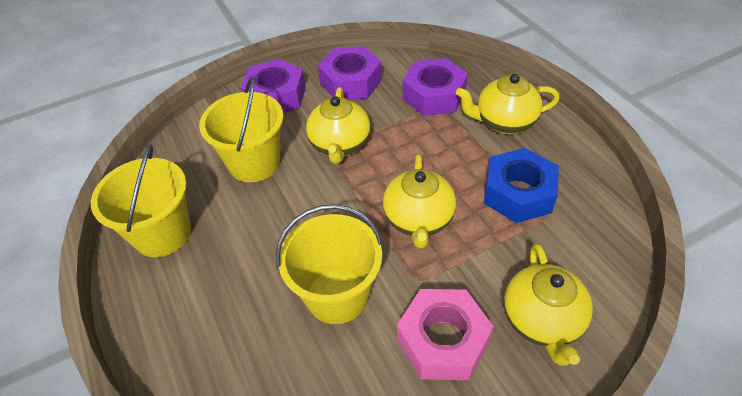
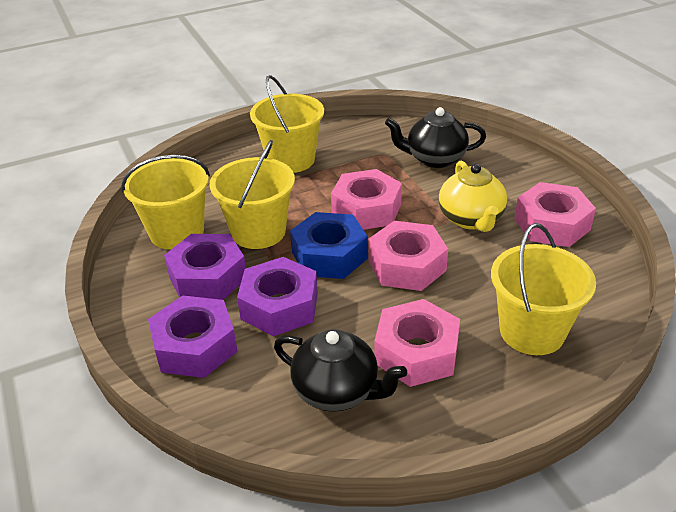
black teapot: 0 -> 2
pink nut: 1 -> 4
yellow bucket: 3 -> 4
yellow teapot: 4 -> 1

